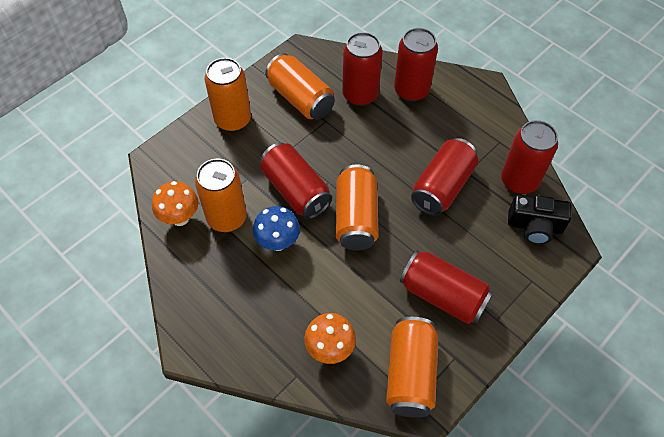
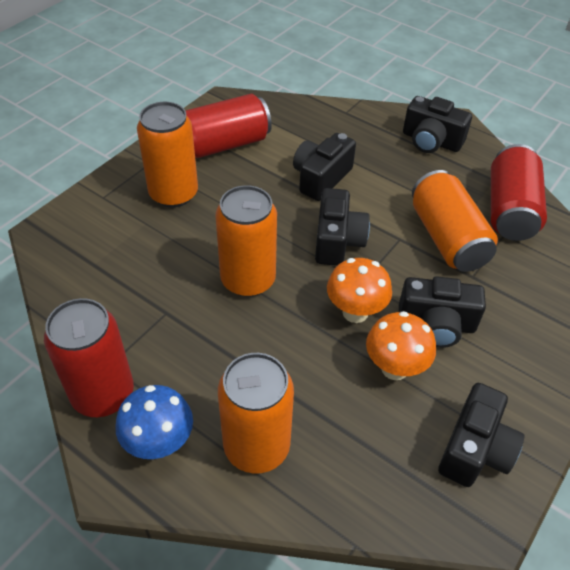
black camera: 1 -> 5
orange can: 5 -> 4
red can: 6 -> 3

